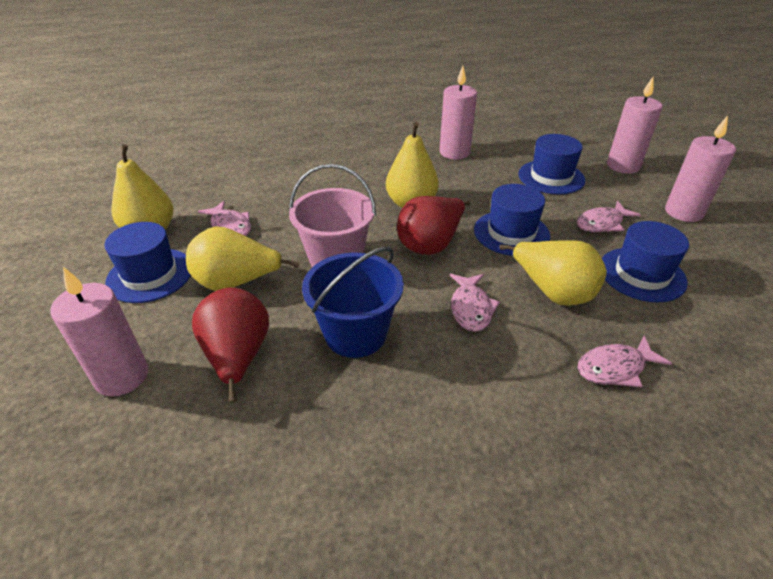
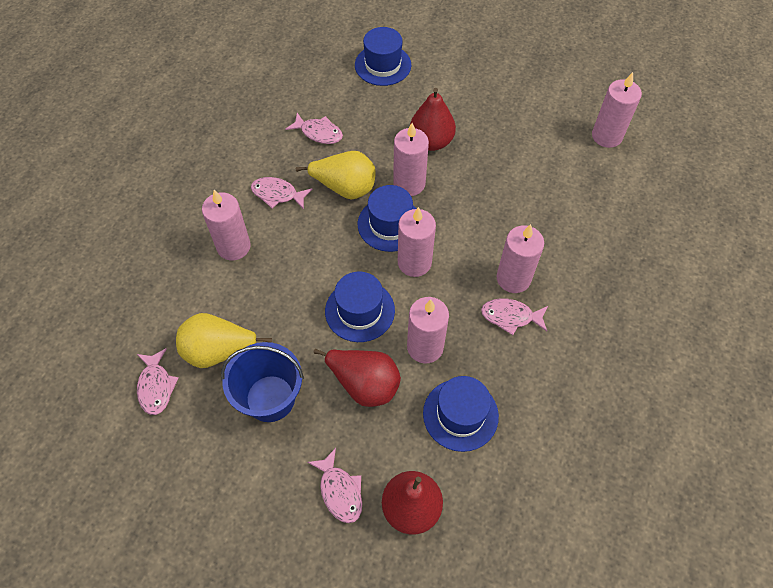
pink bucket: 1 -> 0
pink candle: 4 -> 6
pink fish: 4 -> 5
red pear: 2 -> 3
yellow pear: 4 -> 2

